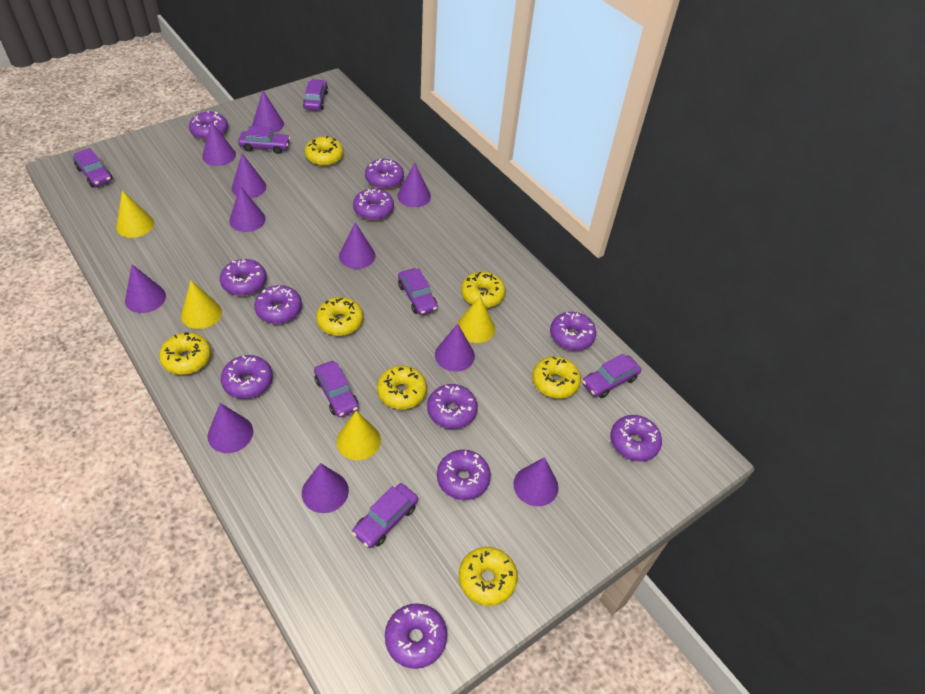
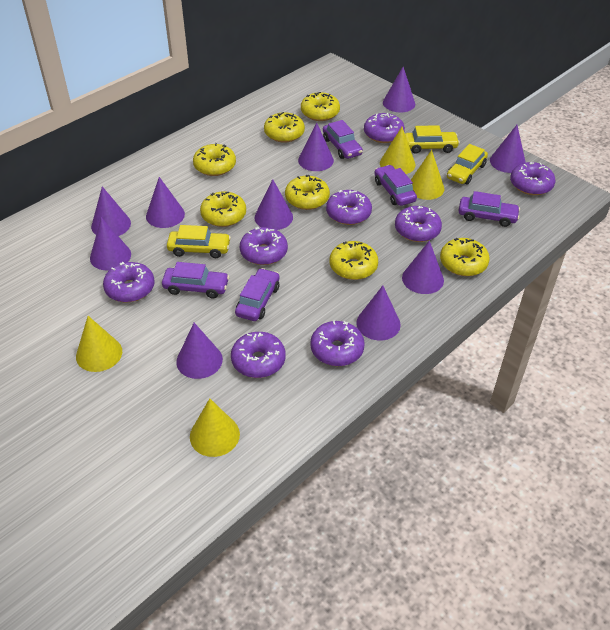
purple car: 7 -> 5
purple cone: 11 -> 10
purple donut: 11 -> 8
yellow car: 0 -> 3

